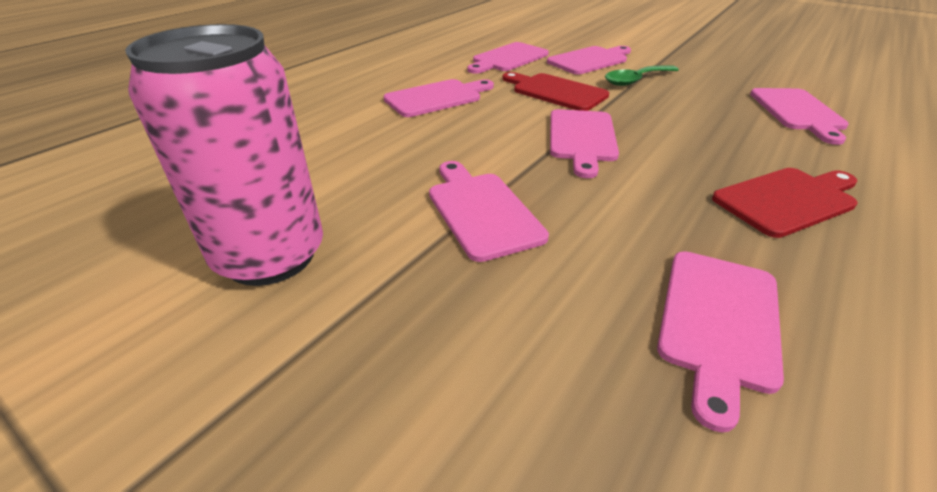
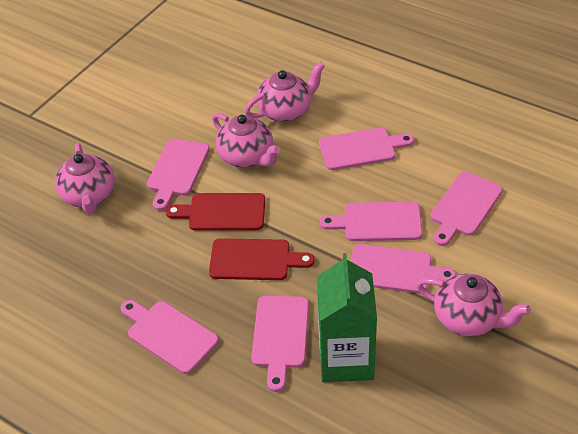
green carton: 0 -> 1
green spoon: 1 -> 0
pink can: 1 -> 0
pink teapot: 0 -> 4

